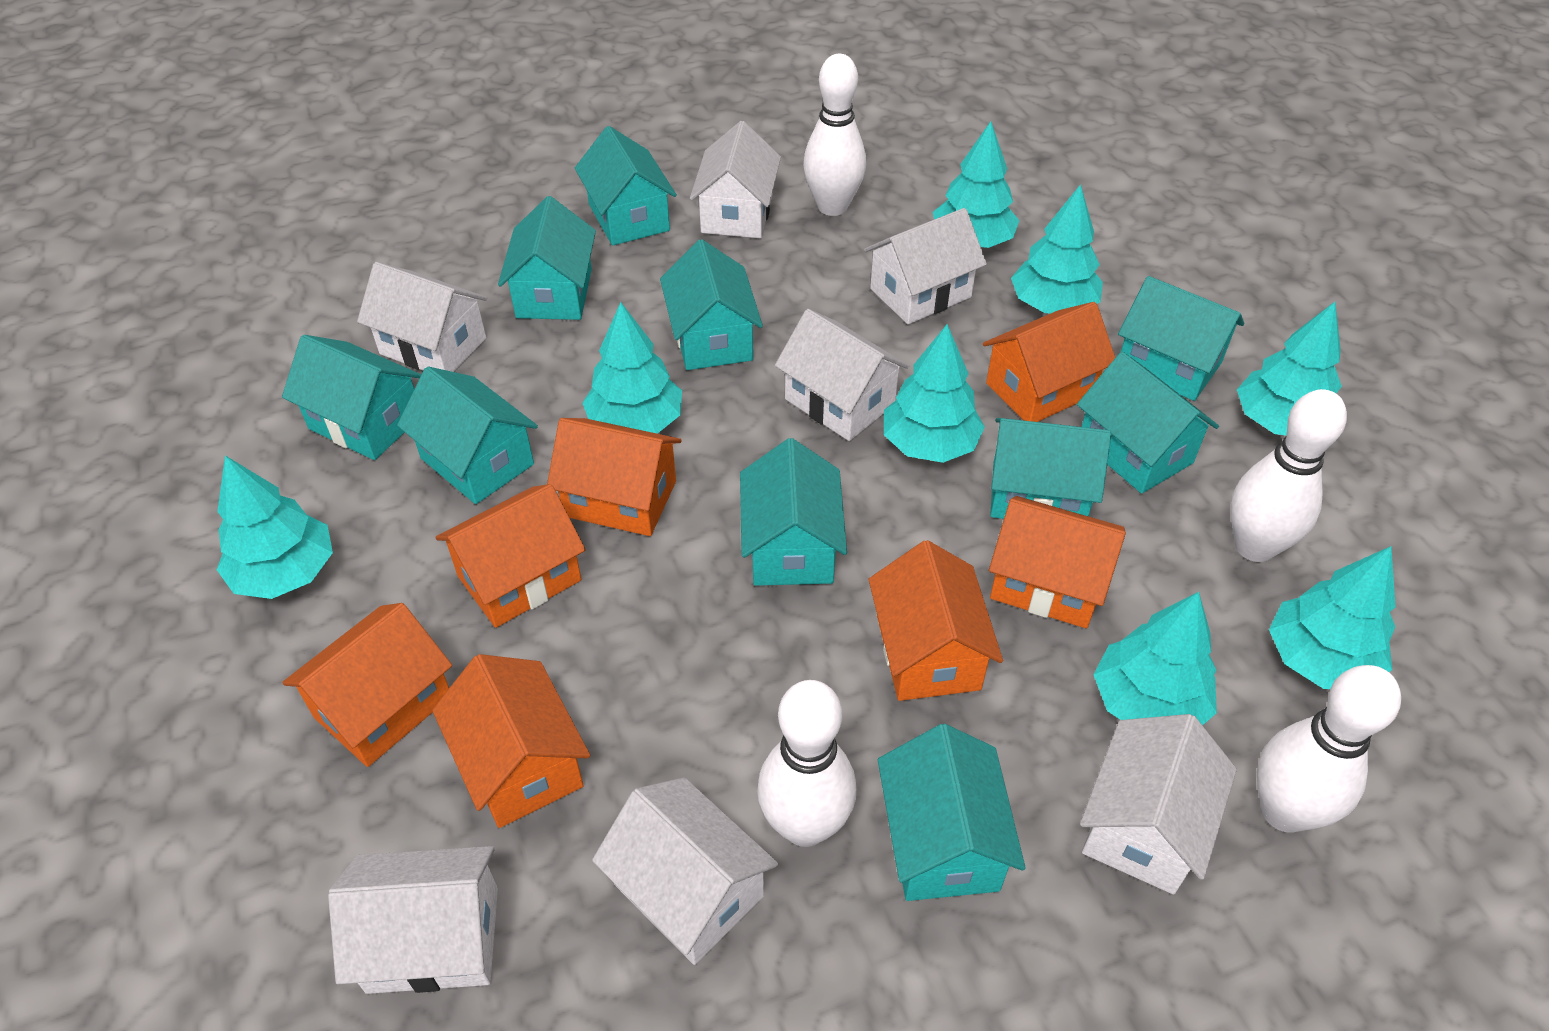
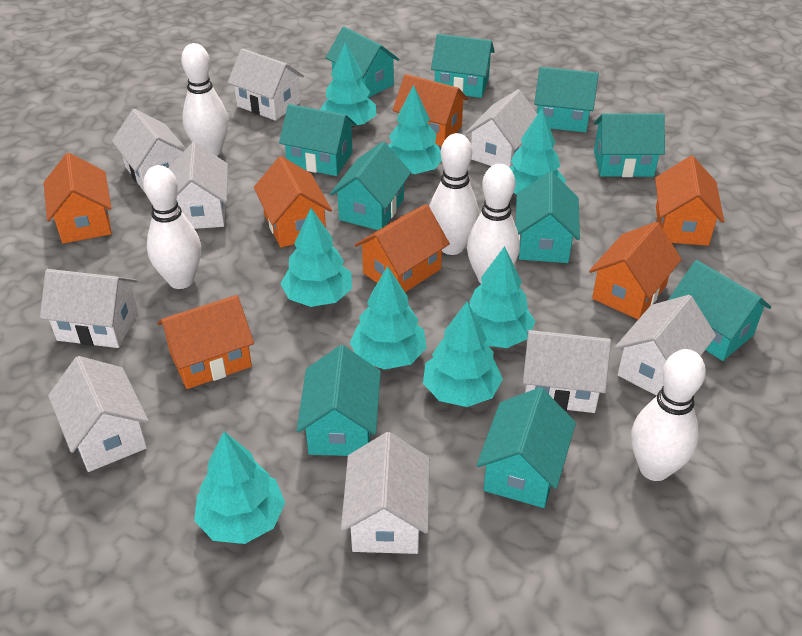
white bowling pin: 4 -> 5
white house: 7 -> 9

